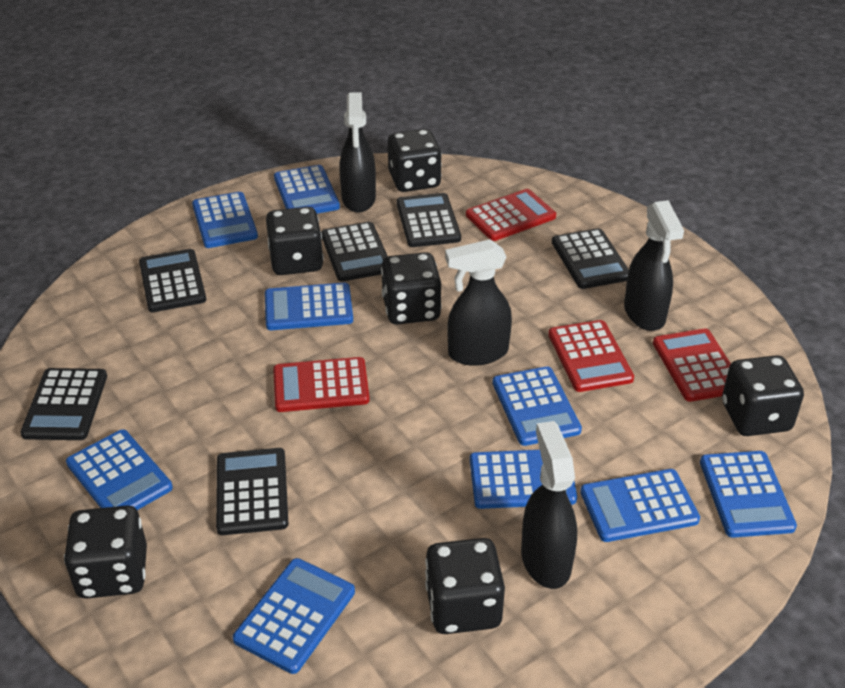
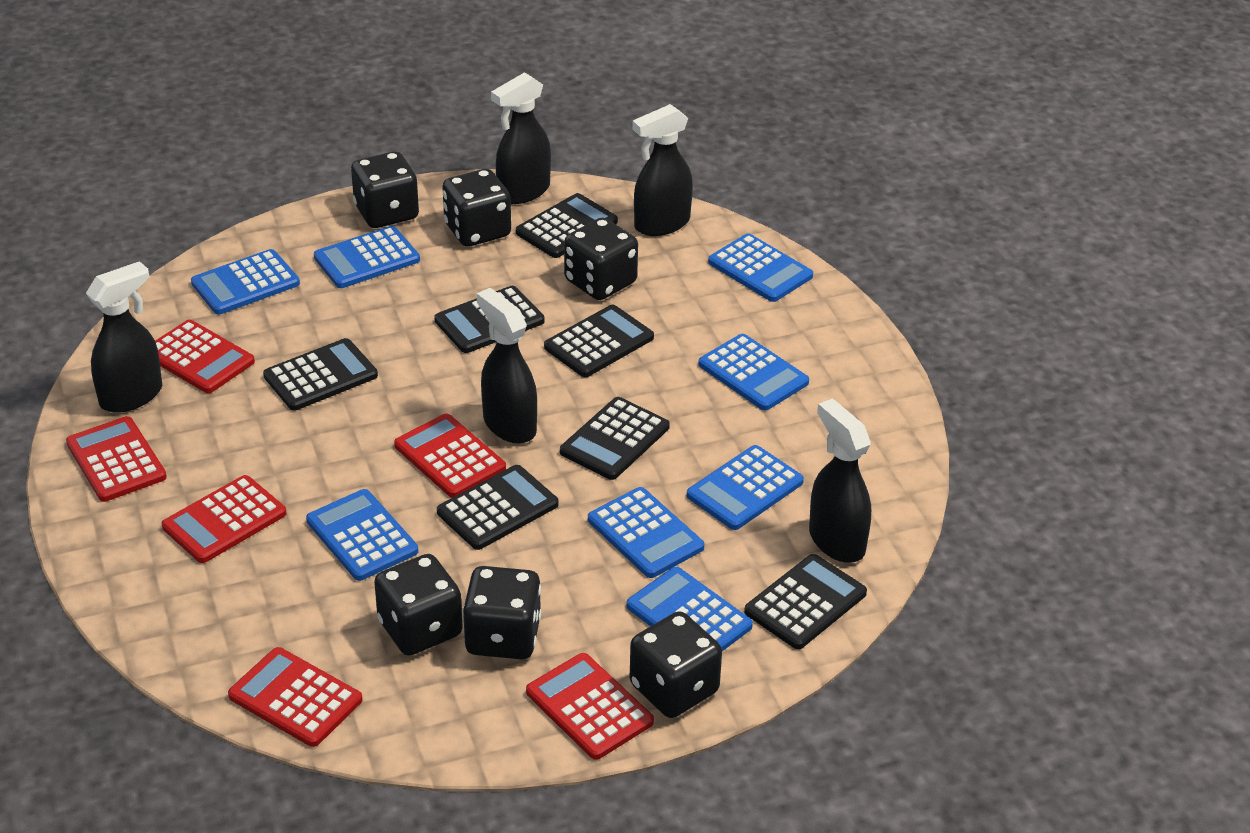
black calculator: 6 -> 7
black spray bottle: 4 -> 5
blue calculator: 9 -> 8
red calculator: 4 -> 6

